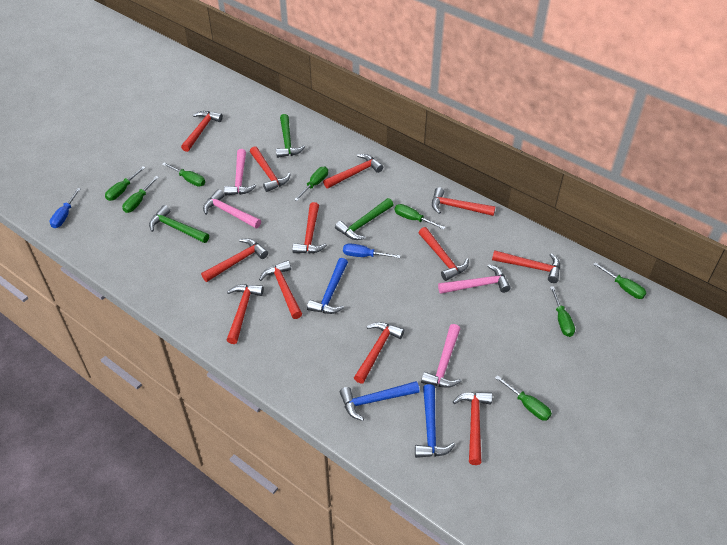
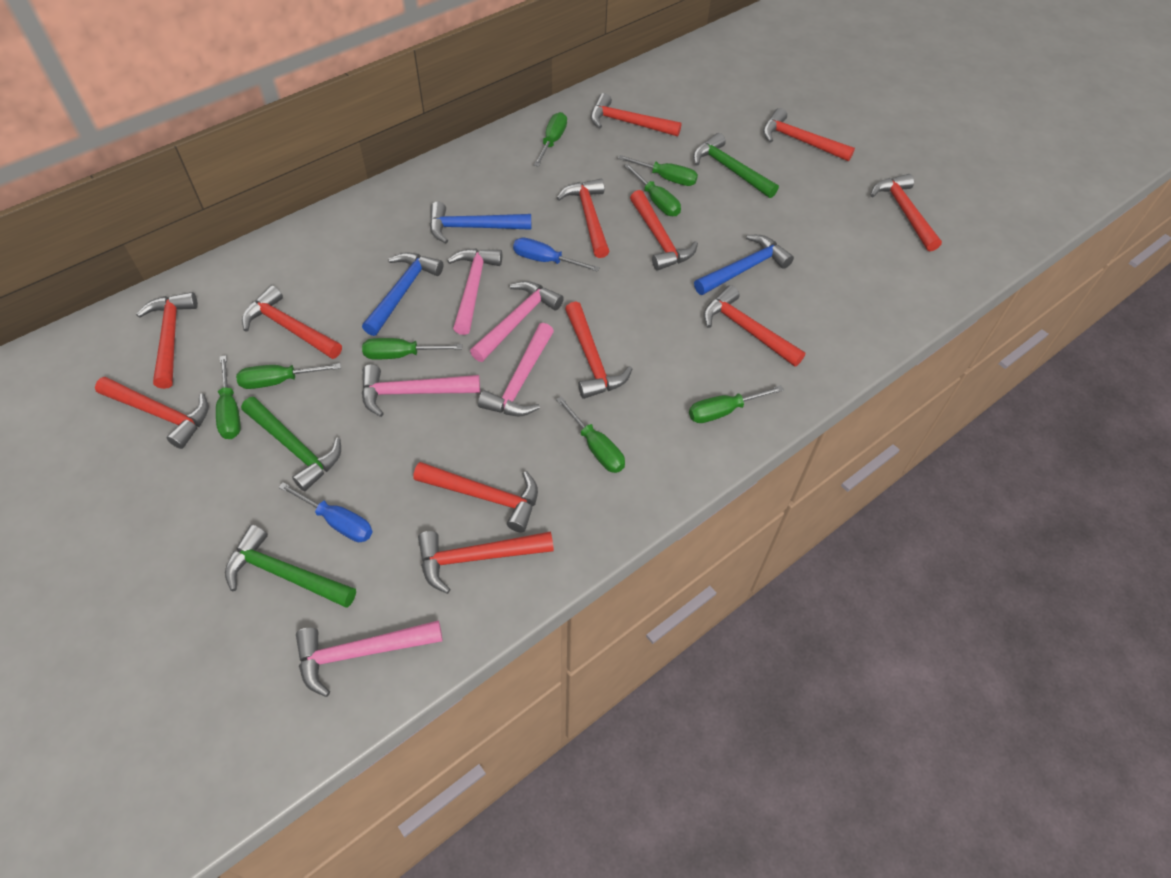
pink hammer: 4 -> 5

